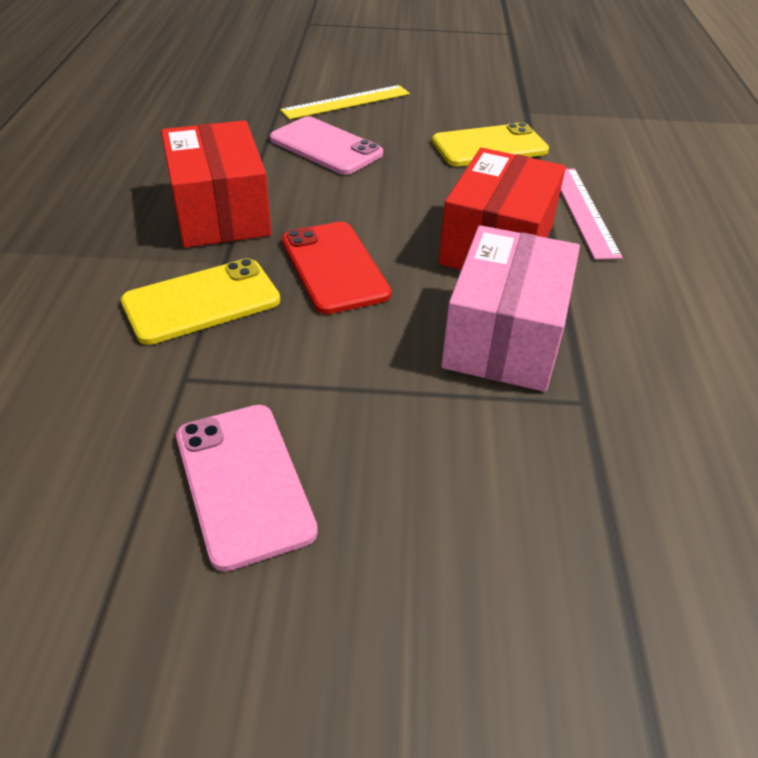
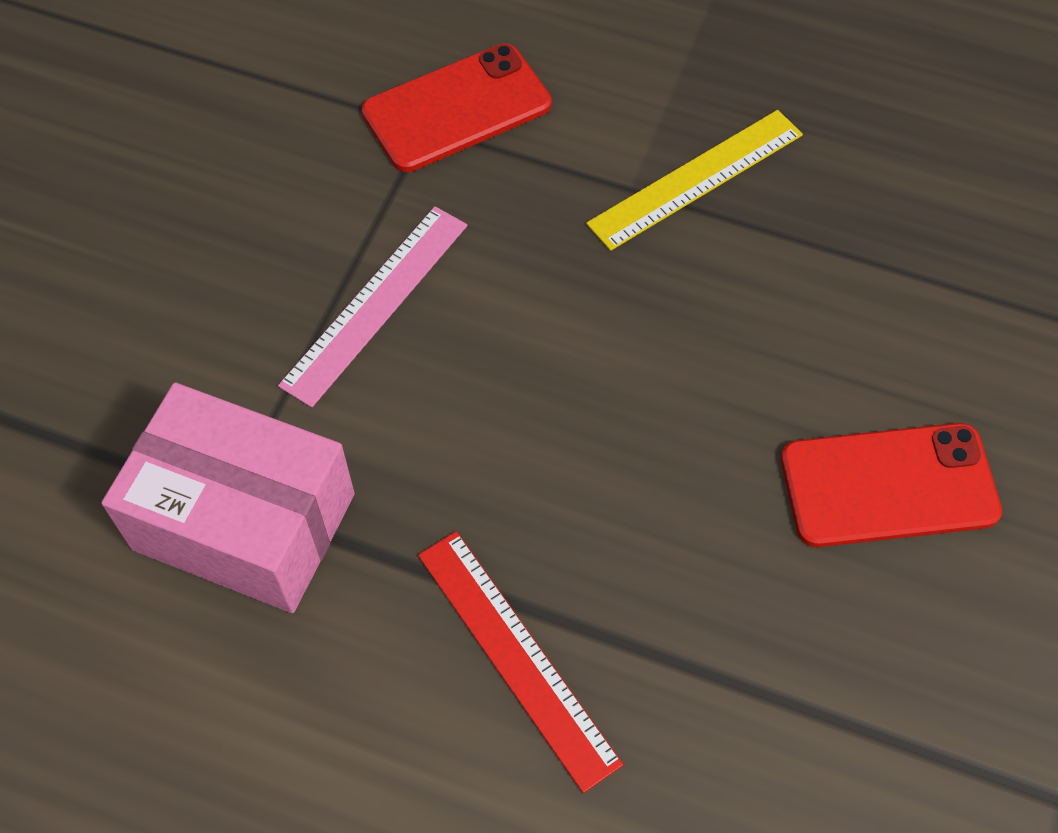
pink phone: 2 -> 0
red box: 2 -> 0
red phone: 1 -> 2
red ruler: 0 -> 1
yellow phone: 2 -> 0

